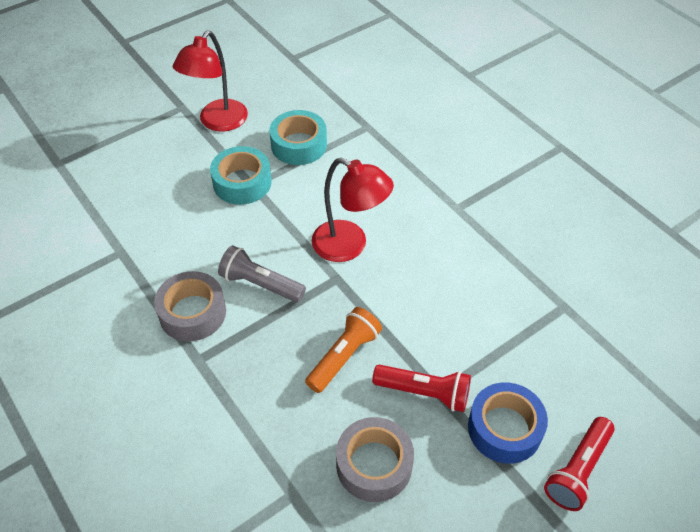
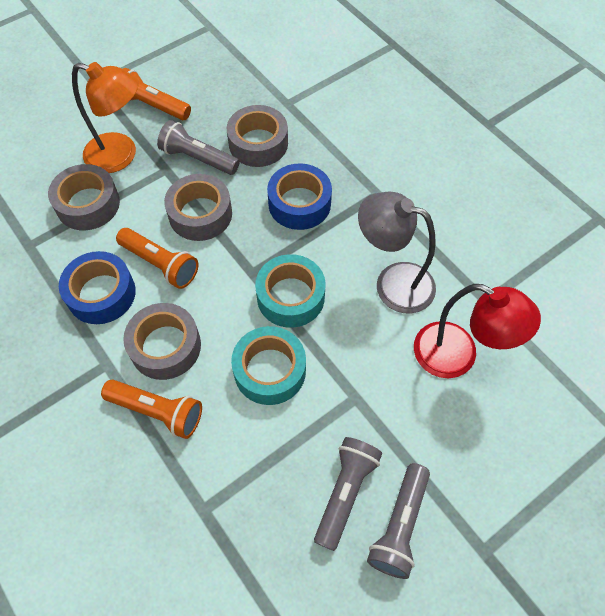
blue tape: 1 -> 2
grey flashlight: 1 -> 3
grey lamp: 0 -> 1
grey tape: 2 -> 4
orange flashlight: 1 -> 3
orange lamp: 0 -> 1
red flashlight: 2 -> 0
red lamp: 2 -> 1

